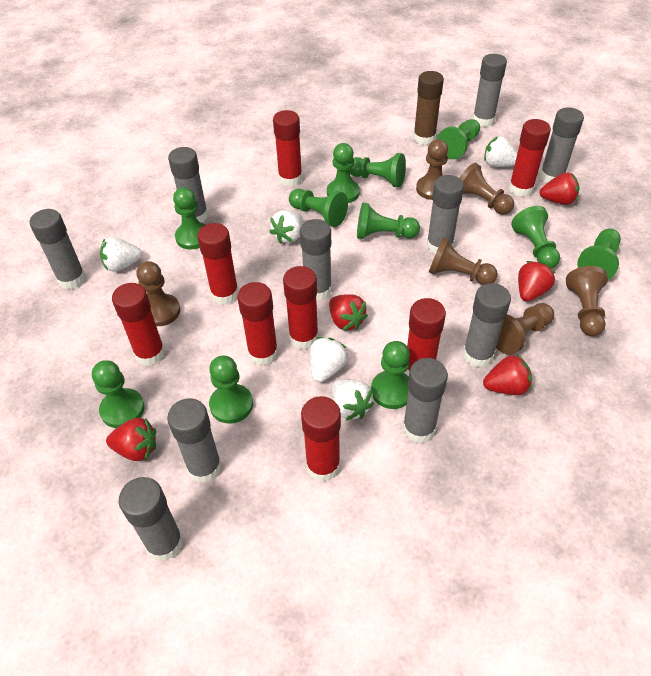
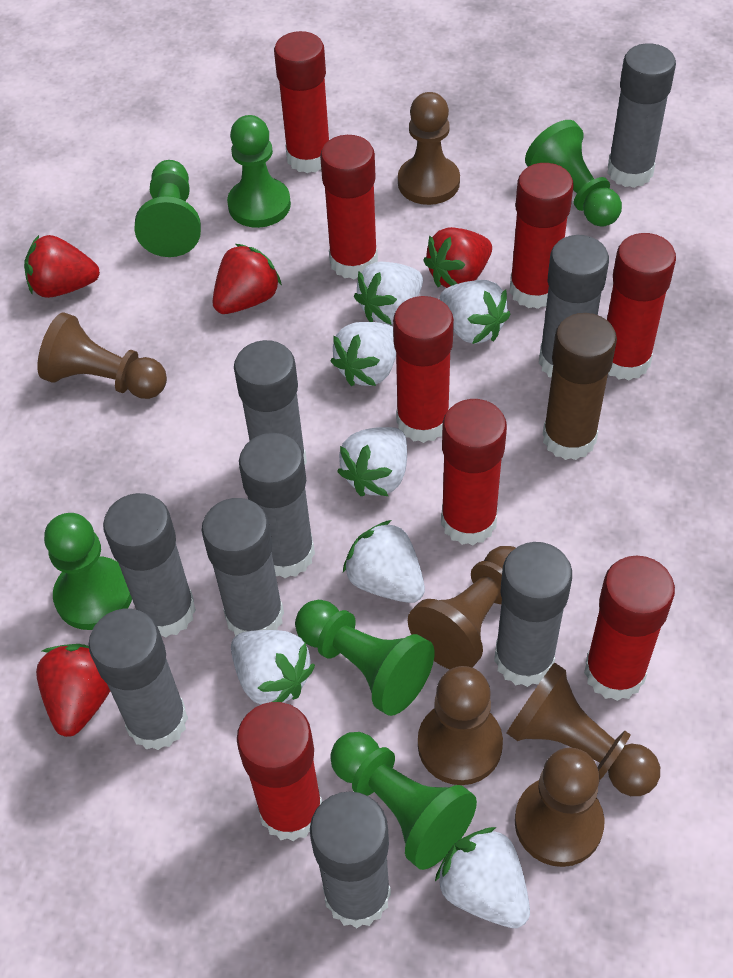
green pawn: 11 -> 6
grey glue stick: 10 -> 9
red strawberry: 5 -> 4
white strawberry: 5 -> 7

